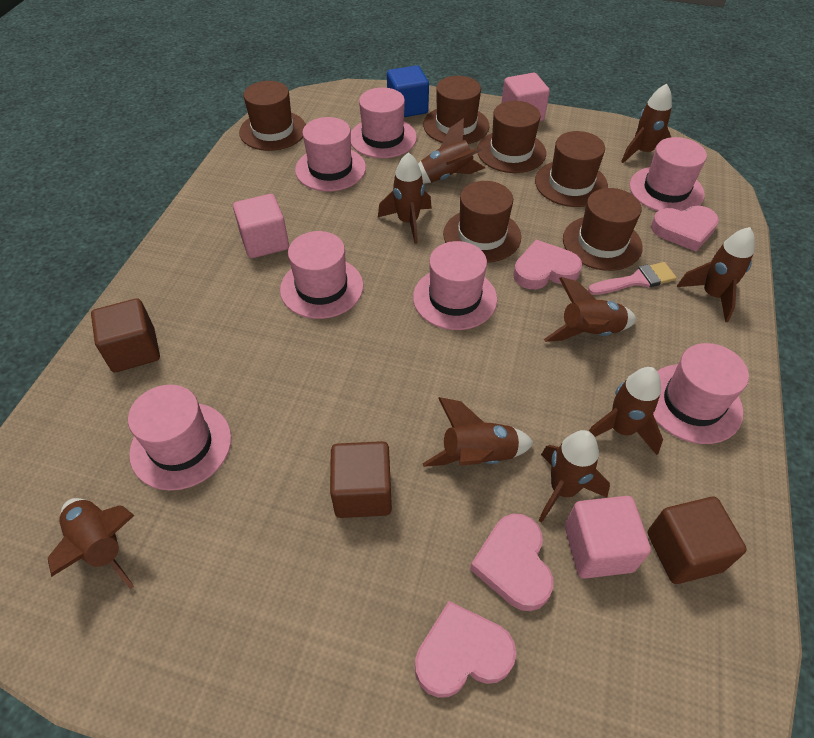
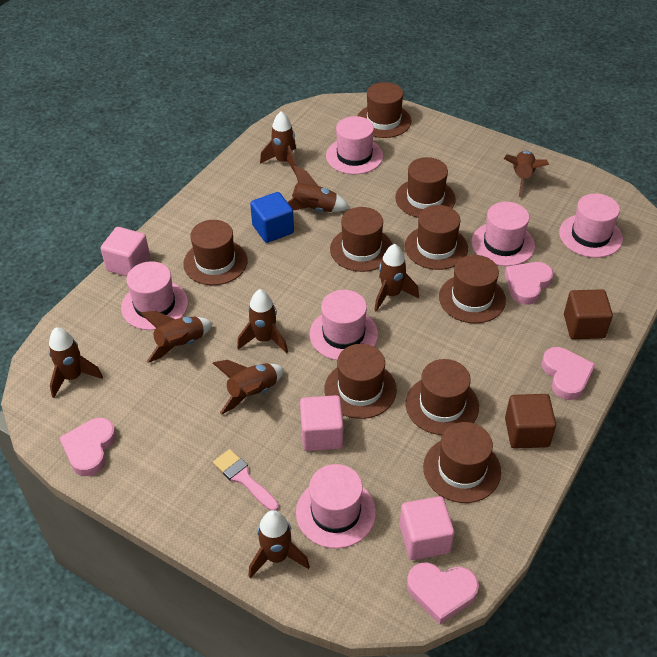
brown cube: 3 -> 2
brown hat: 6 -> 9
pink hat: 7 -> 6

